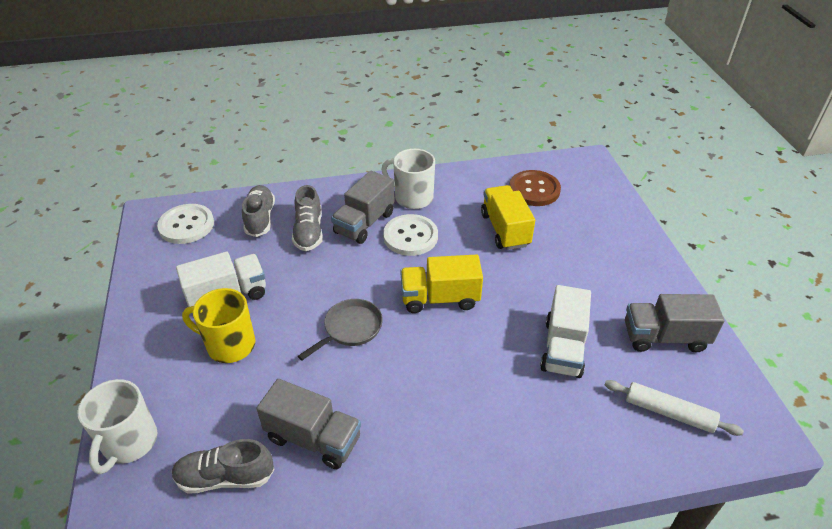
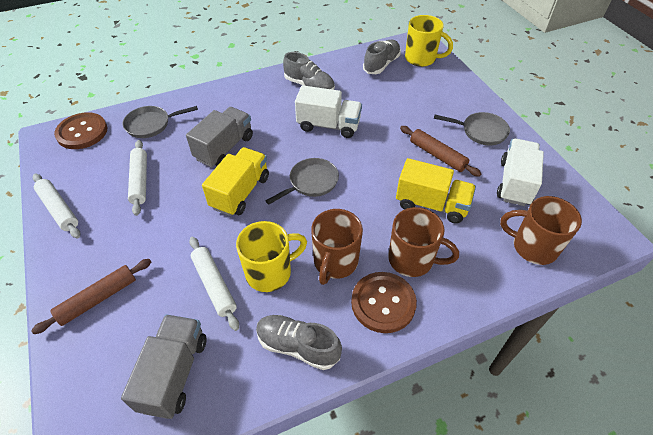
brown button: 1 -> 2
brown mug: 0 -> 3
brown rolling pin: 0 -> 2
grey pan: 1 -> 3
grey truck: 3 -> 2
white button: 2 -> 0
white mug: 2 -> 0
white rolling pin: 1 -> 3
yellow mug: 1 -> 2

